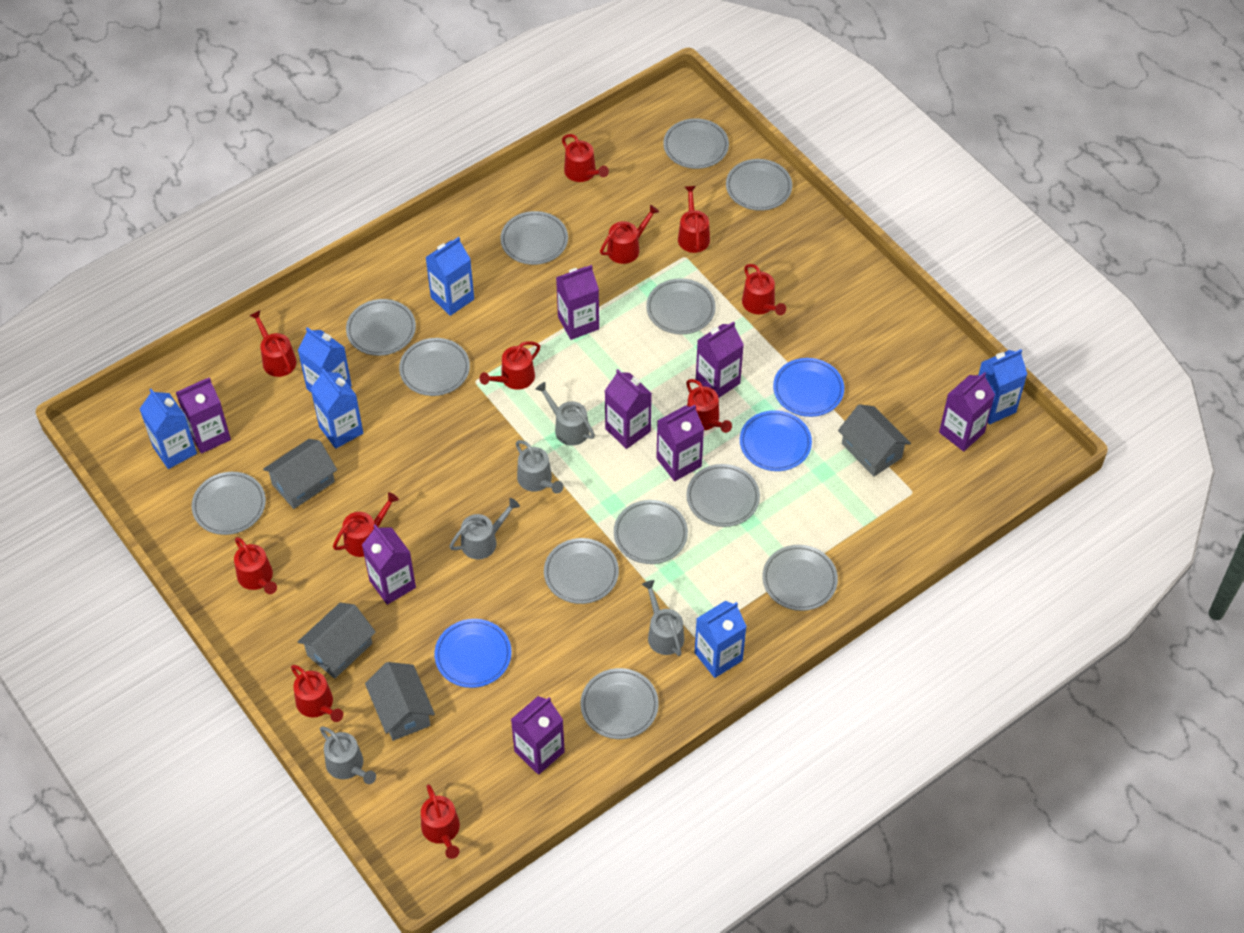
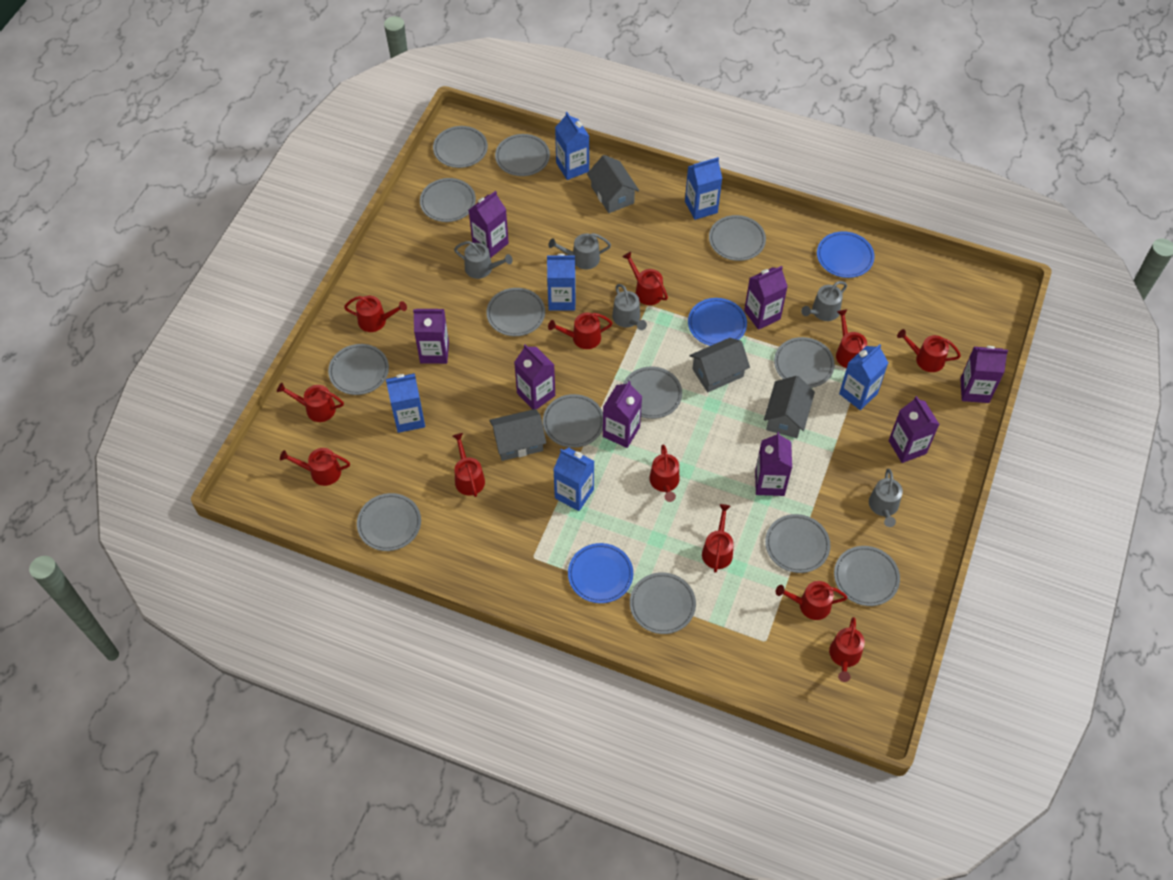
grey plate: 12 -> 13
red watering can: 11 -> 12

